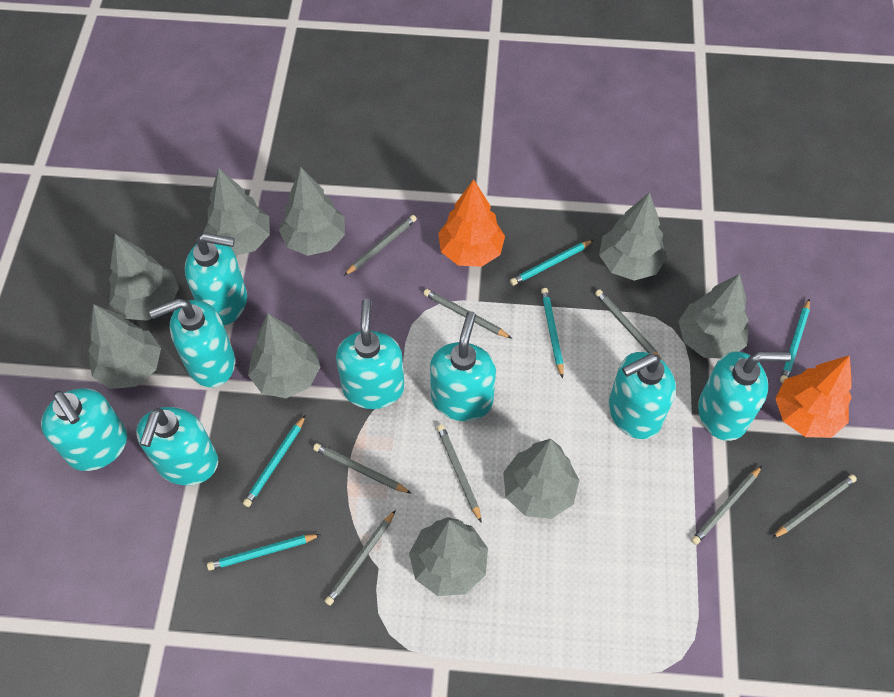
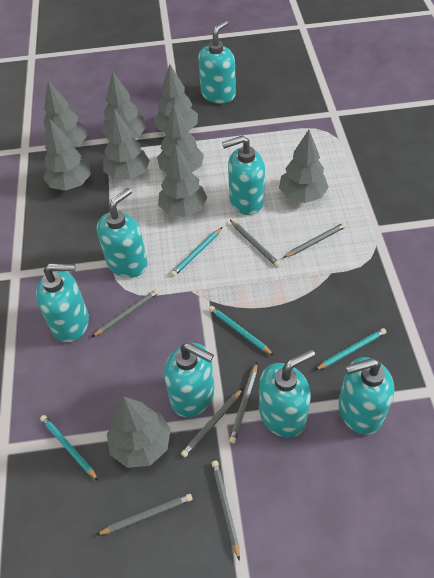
grey pencil: 8 -> 7
orange tree: 2 -> 0
turquoise pencil: 5 -> 4
turquoise soap dispenser: 8 -> 7

